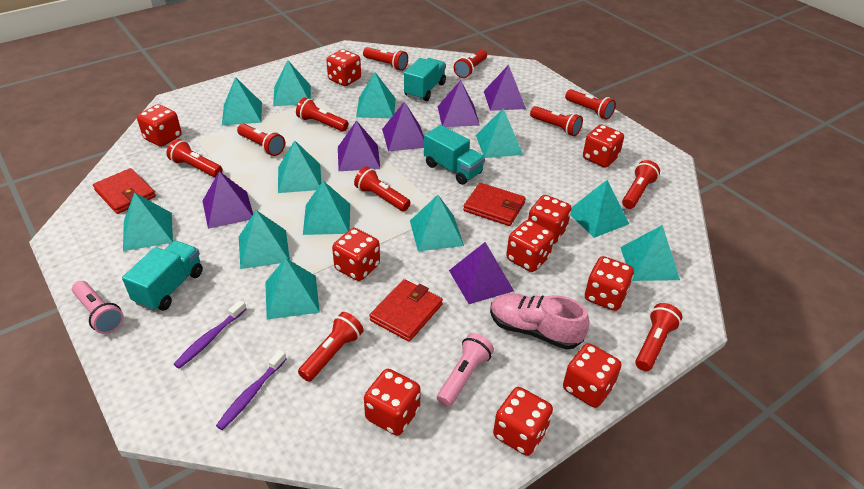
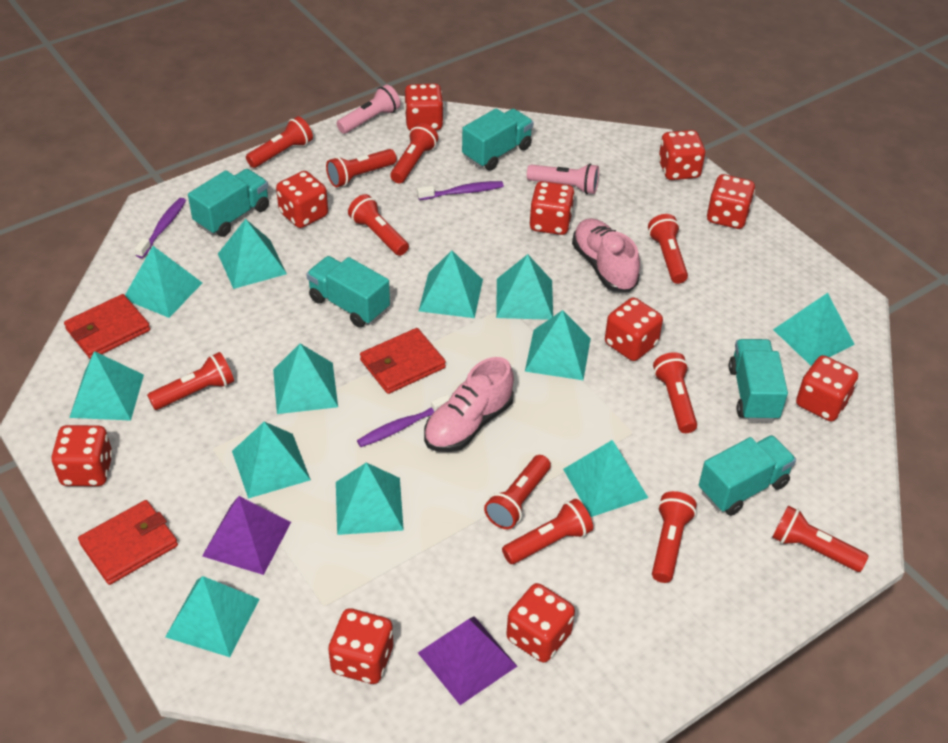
pink shoe: 1 -> 2
purple pyramid: 6 -> 2
purple toothbrush: 2 -> 3
turquoise truck: 3 -> 5

